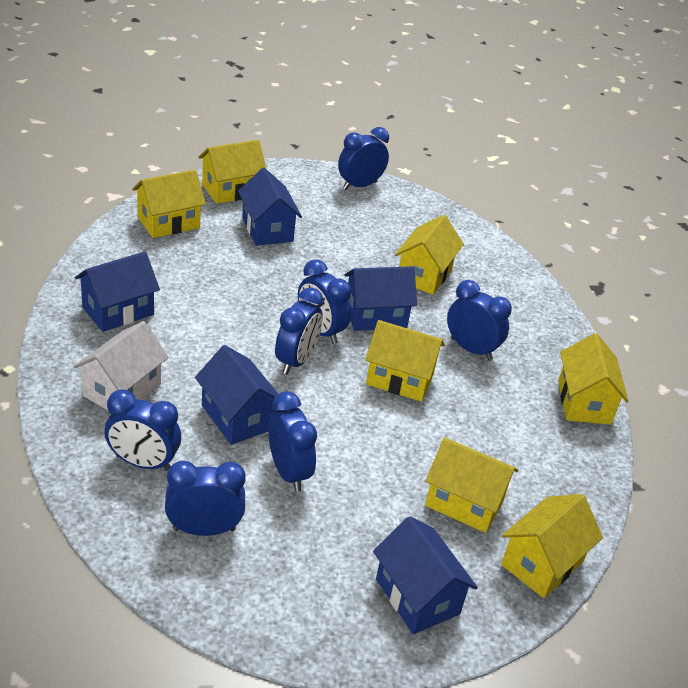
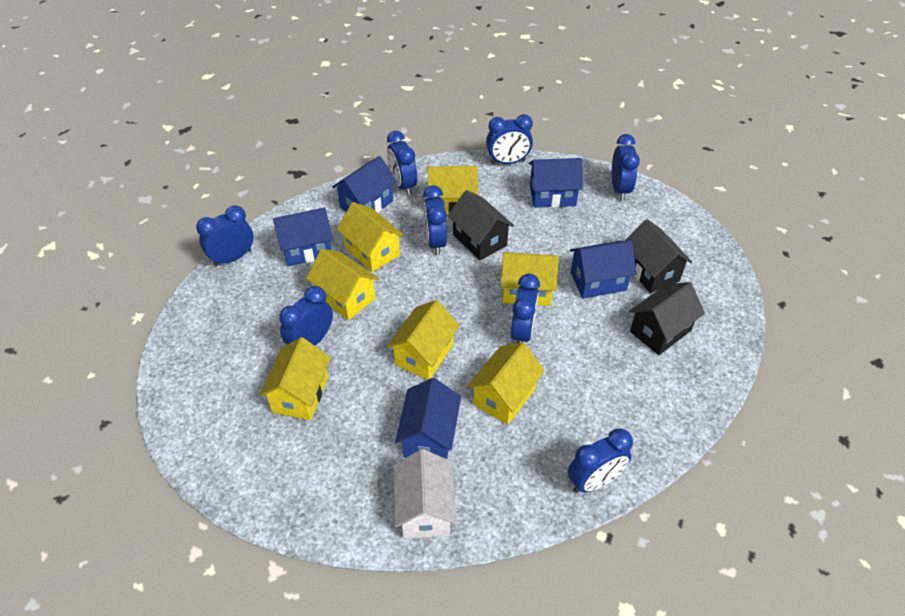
black house: 0 -> 3
blue clock: 7 -> 8

